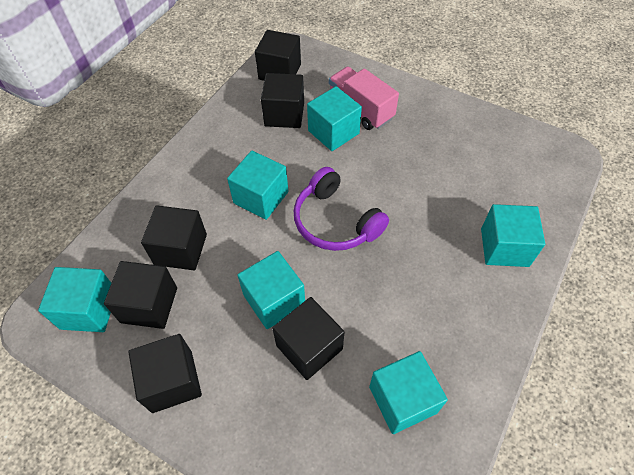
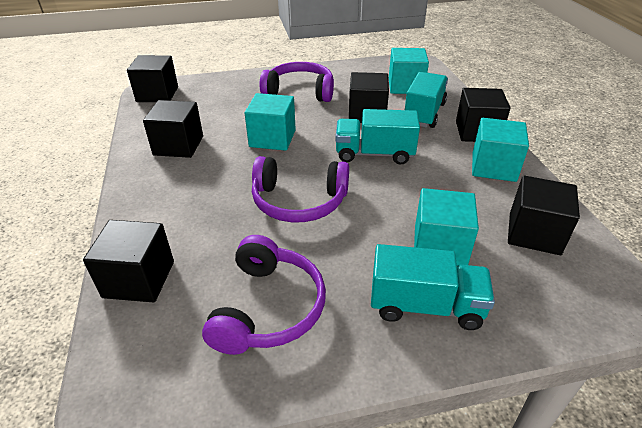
pink truck: 1 -> 0
purple headphones: 1 -> 3
turquoise cube: 6 -> 4
turquoise truck: 0 -> 3

